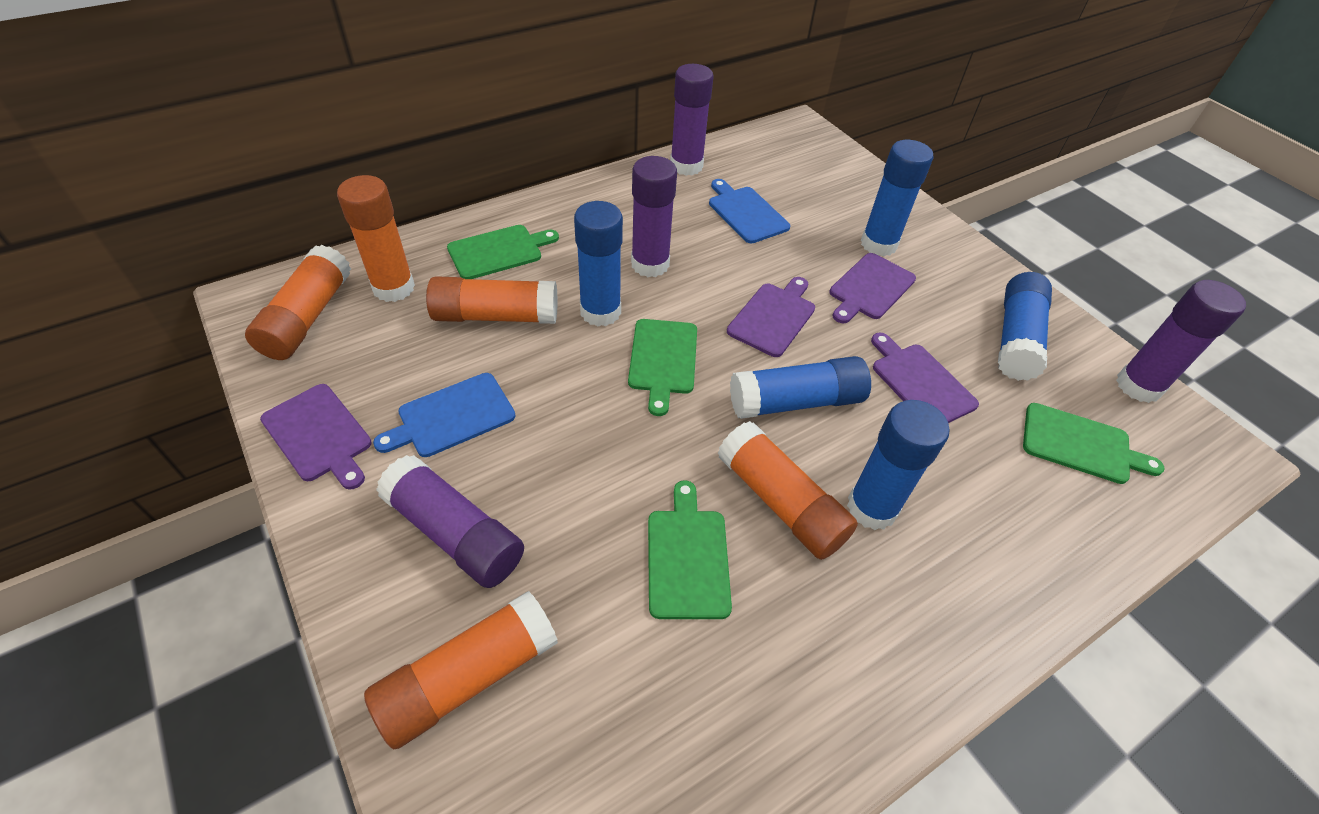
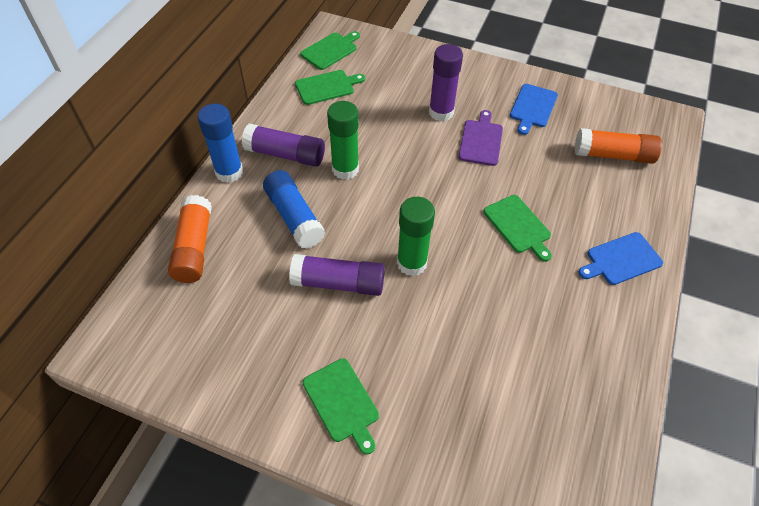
blue glue stick: 5 -> 2
green glue stick: 0 -> 2
orange glue stick: 5 -> 2
purple cutting board: 4 -> 1
purple glue stick: 4 -> 3

